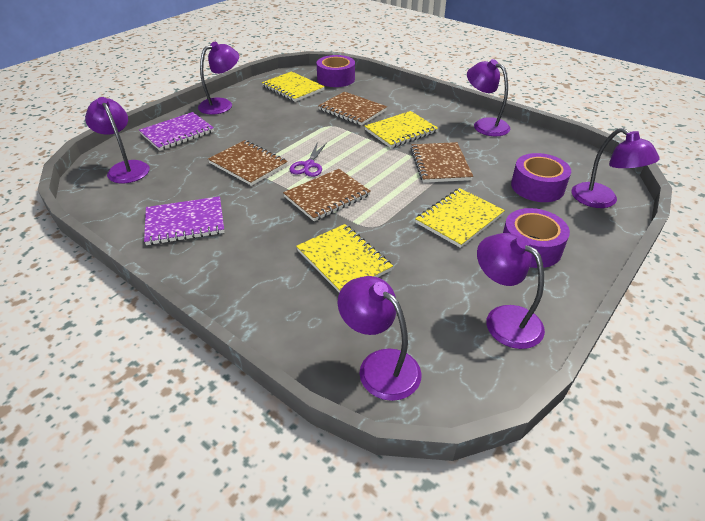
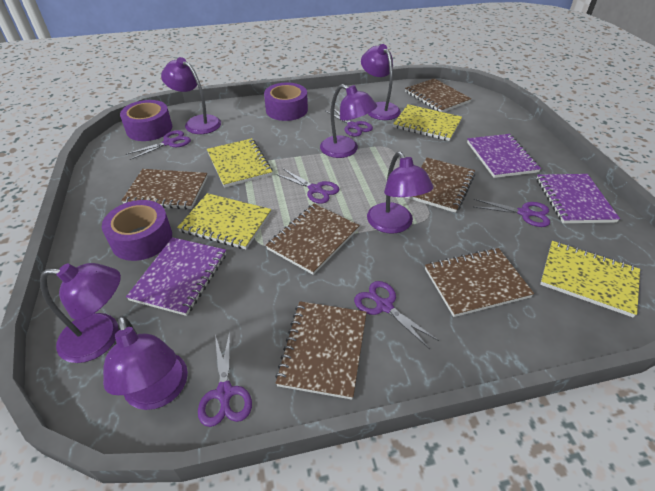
brown notebook: 4 -> 6
purple notebook: 2 -> 3
purple scissors: 1 -> 6

